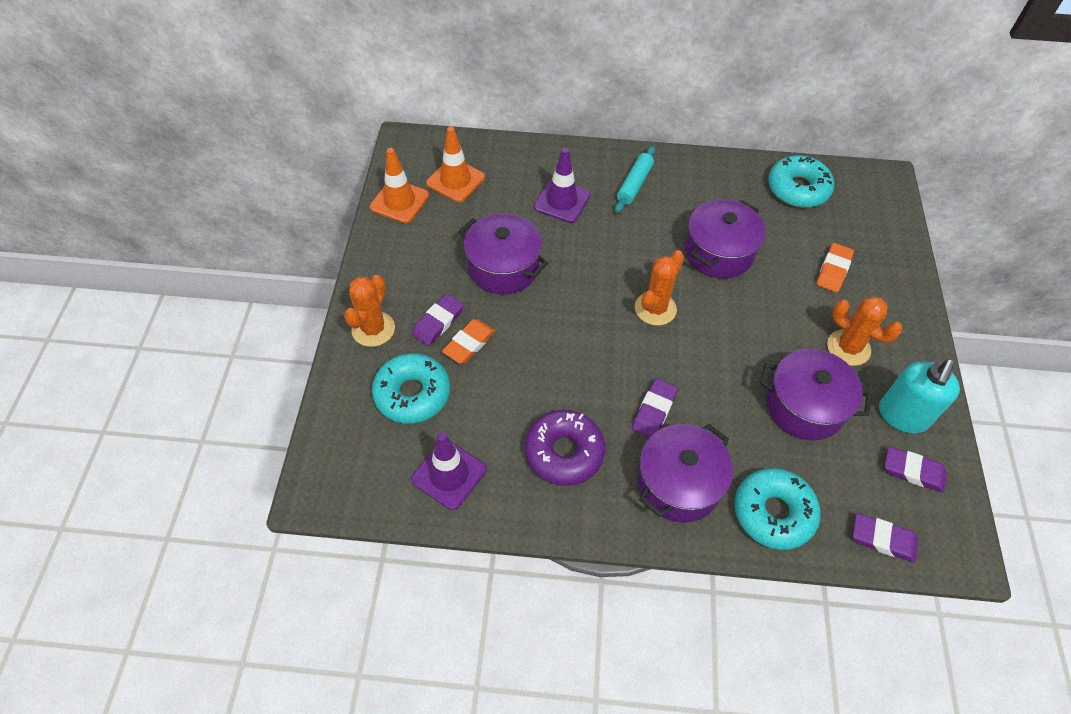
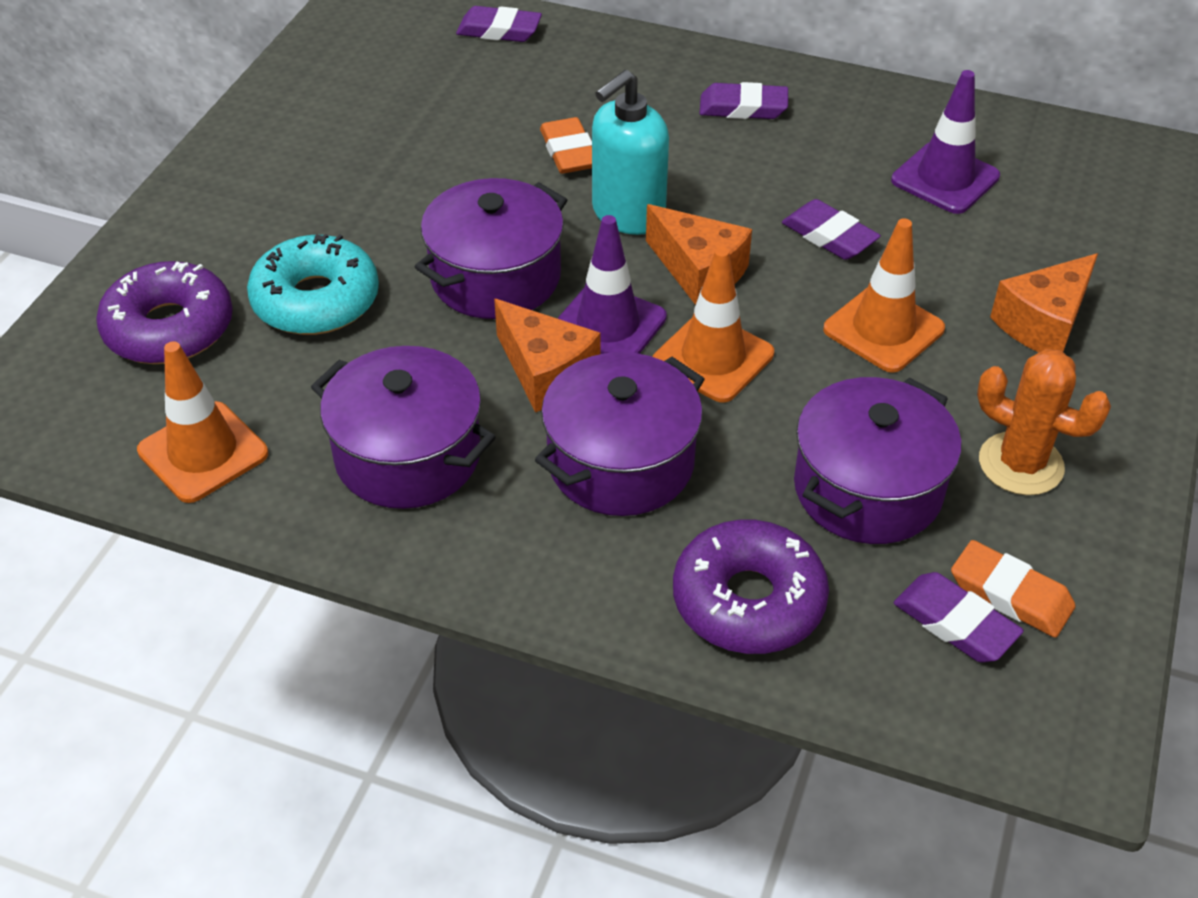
orange cactus: 3 -> 1
orange cheese: 0 -> 3
orange traffic cone: 2 -> 3
purple donut: 1 -> 2
turquoise donut: 3 -> 1
turquoise rolling pin: 1 -> 0

